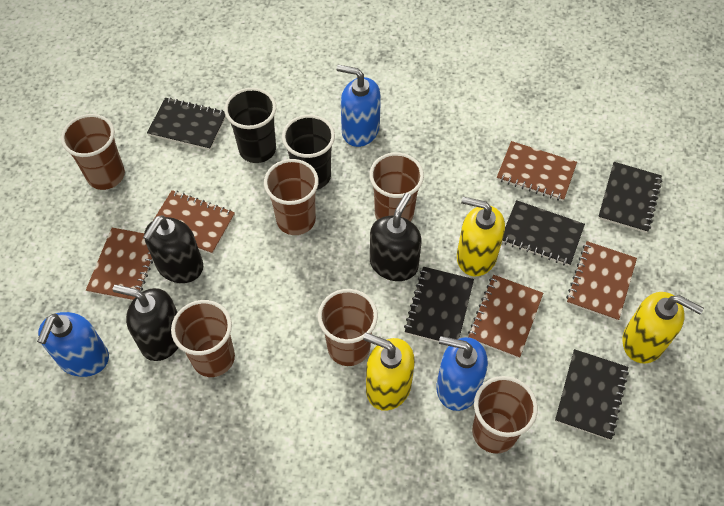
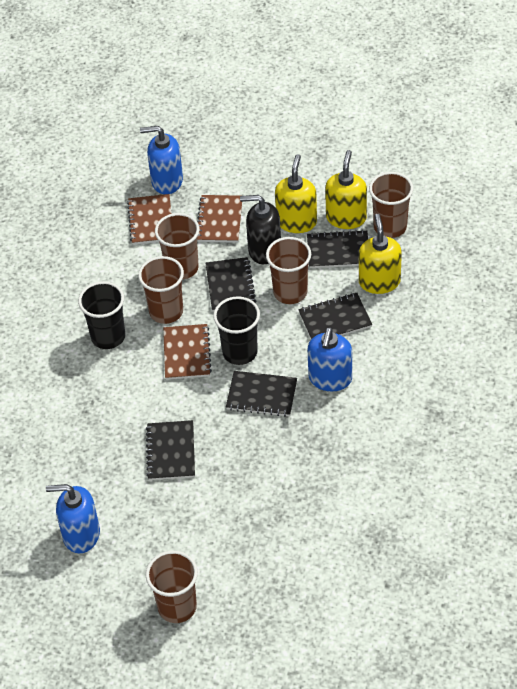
black soap dispenser: 3 -> 1
brown cup: 6 -> 5
brown notebook: 5 -> 3

